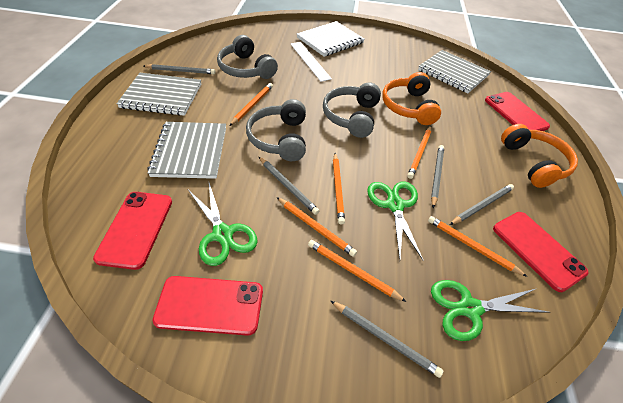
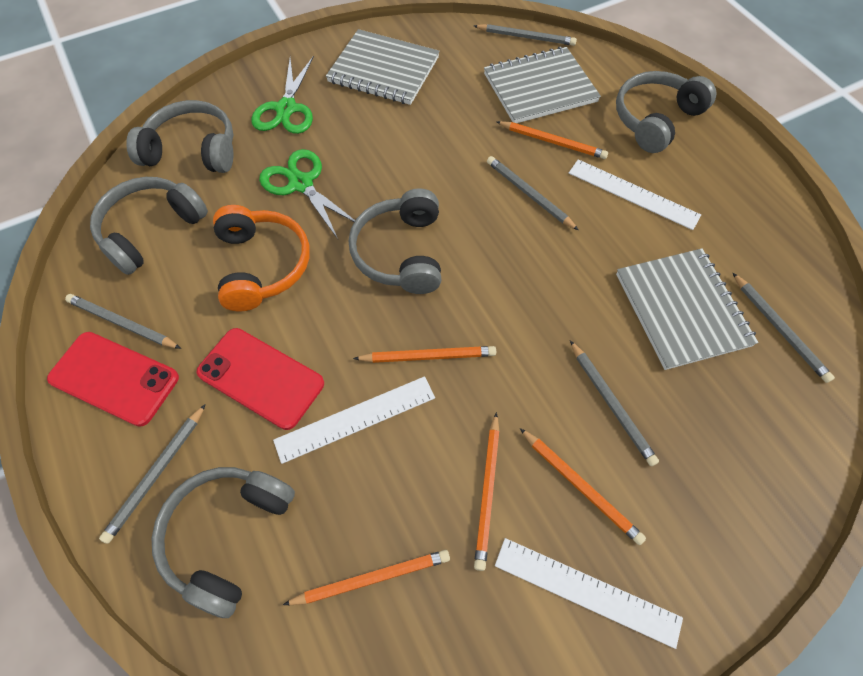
green scissors: 3 -> 2
grey headphones: 3 -> 5
grey pencil: 5 -> 6
orange headphones: 2 -> 1
orange pencil: 6 -> 5
red phone: 4 -> 2
white notebook: 1 -> 0
white ruler: 1 -> 3

